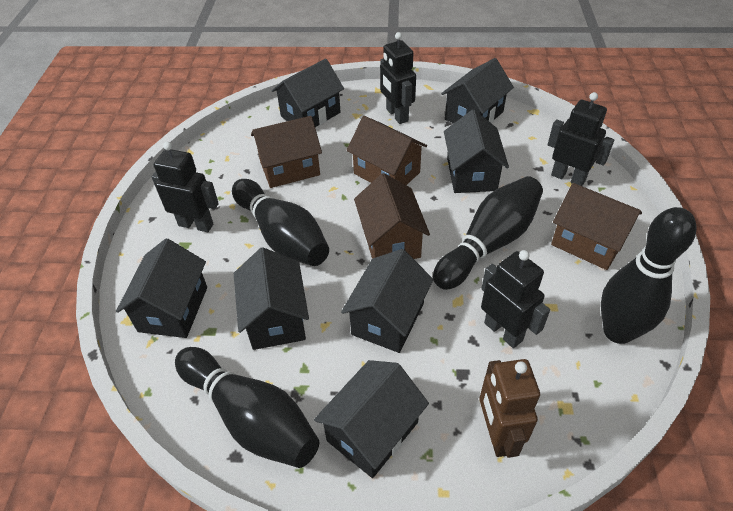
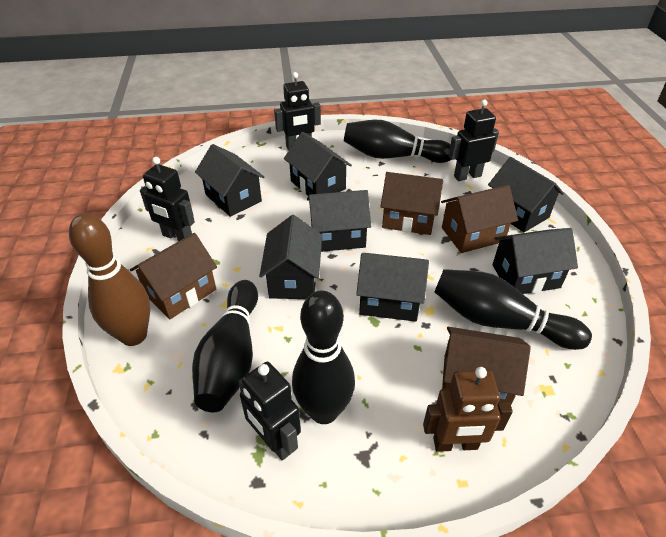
brown bowling pin: 0 -> 1

